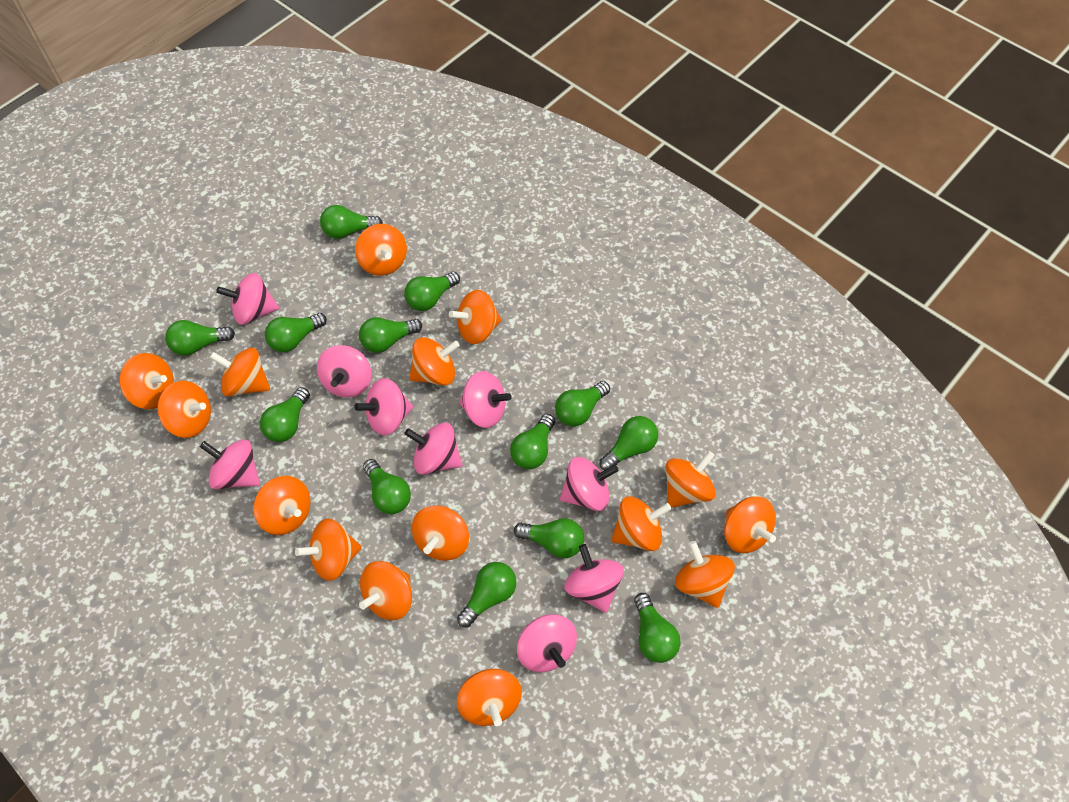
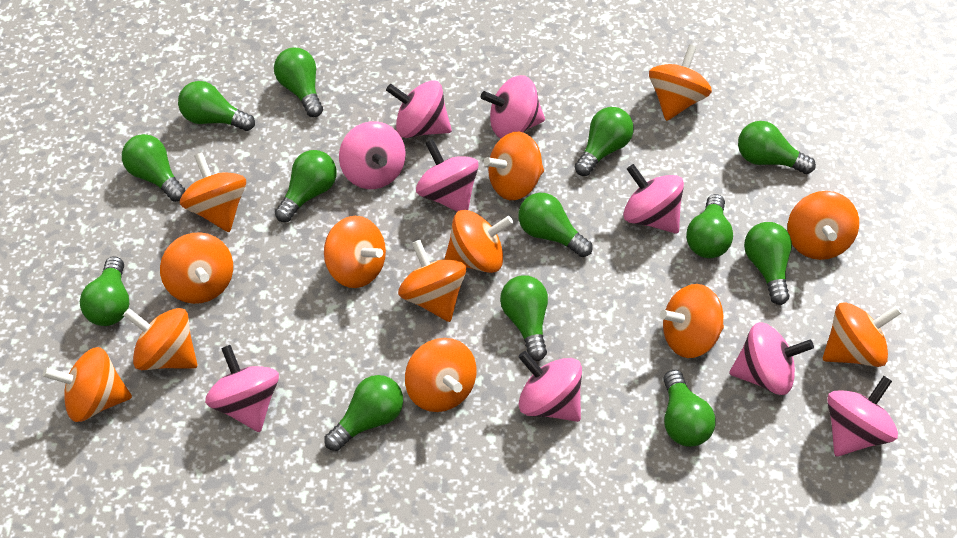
orange spinning top: 15 -> 13

